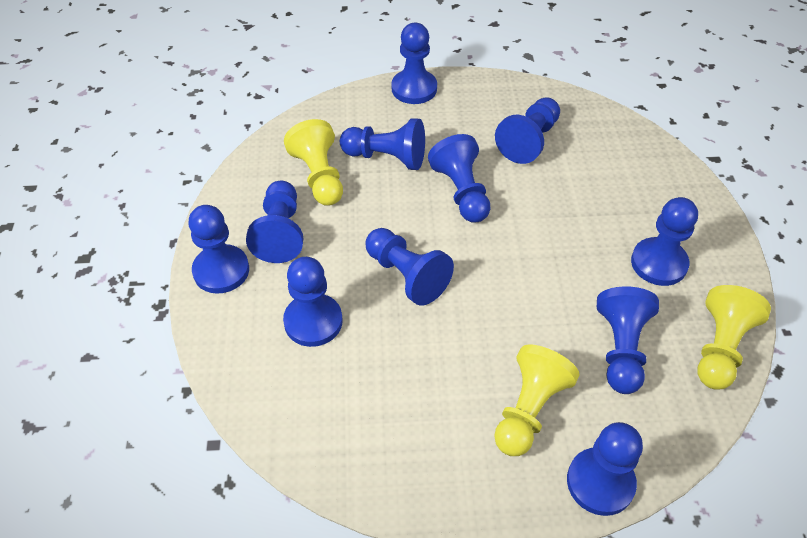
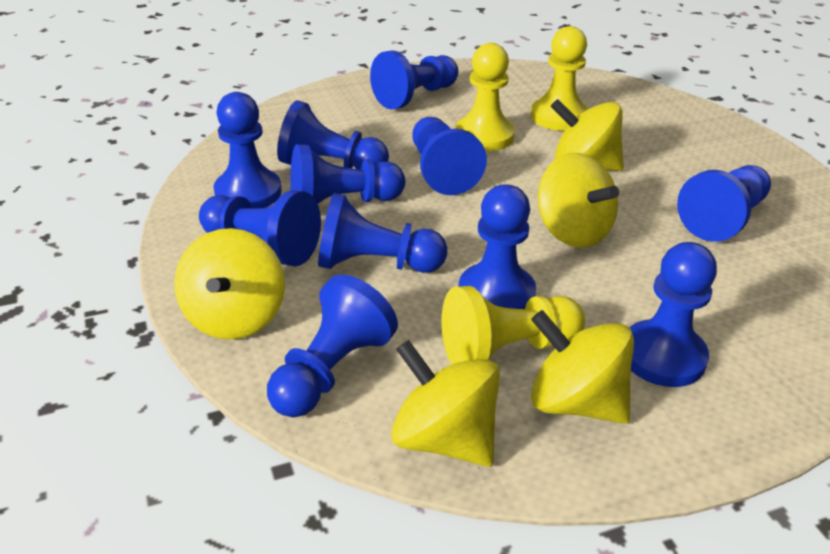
yellow spinning top: 0 -> 5

